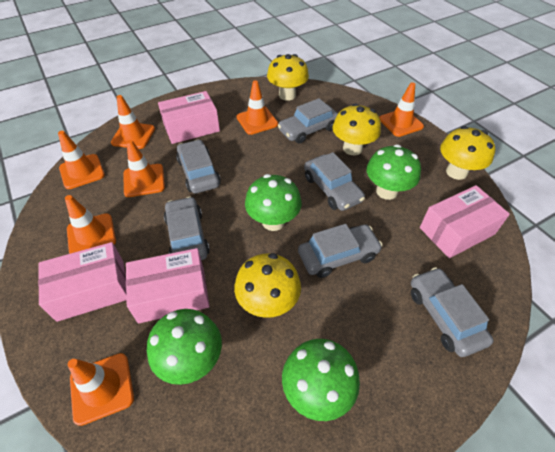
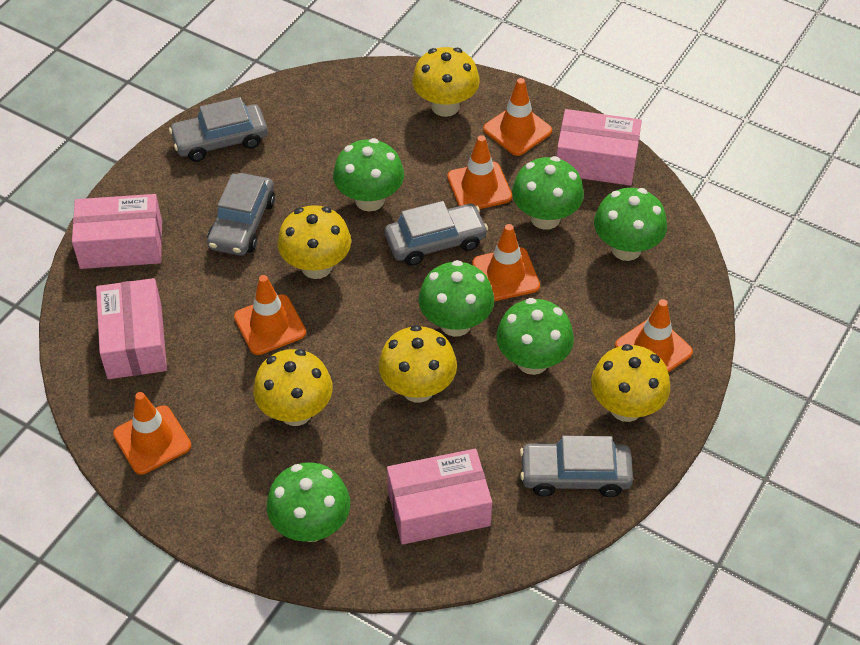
green mushroom: 4 -> 6
grey car: 6 -> 4
orange traffic cone: 7 -> 6
yellow mushroom: 4 -> 5

